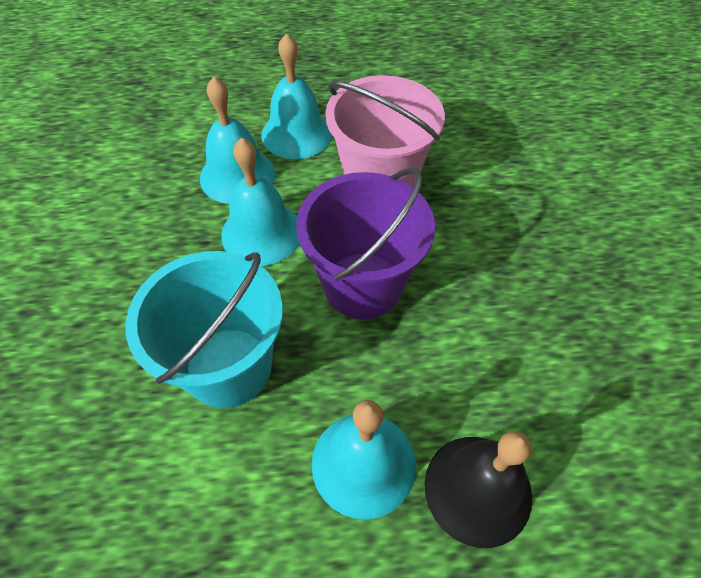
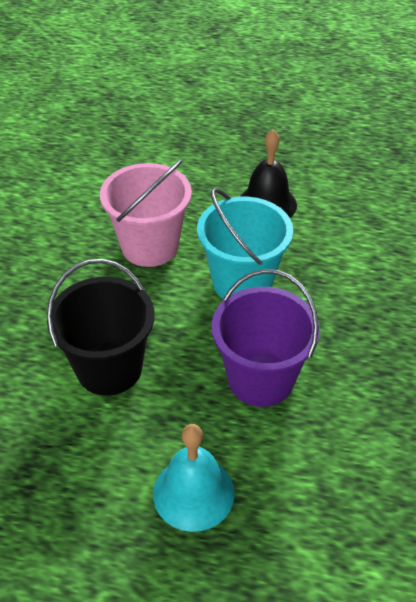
black bucket: 0 -> 1
turquoise bell: 4 -> 1

